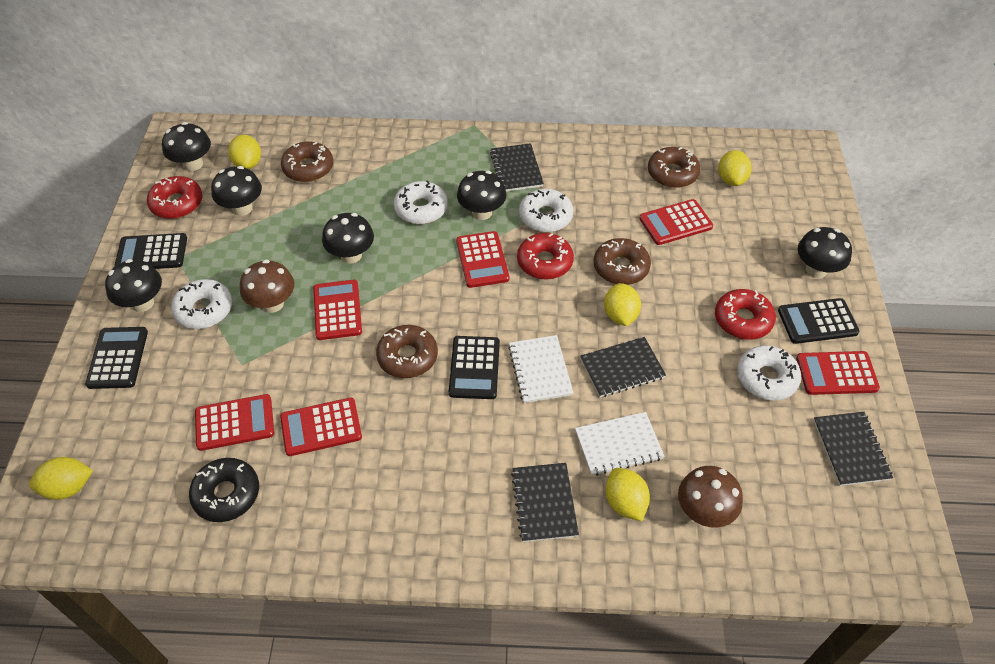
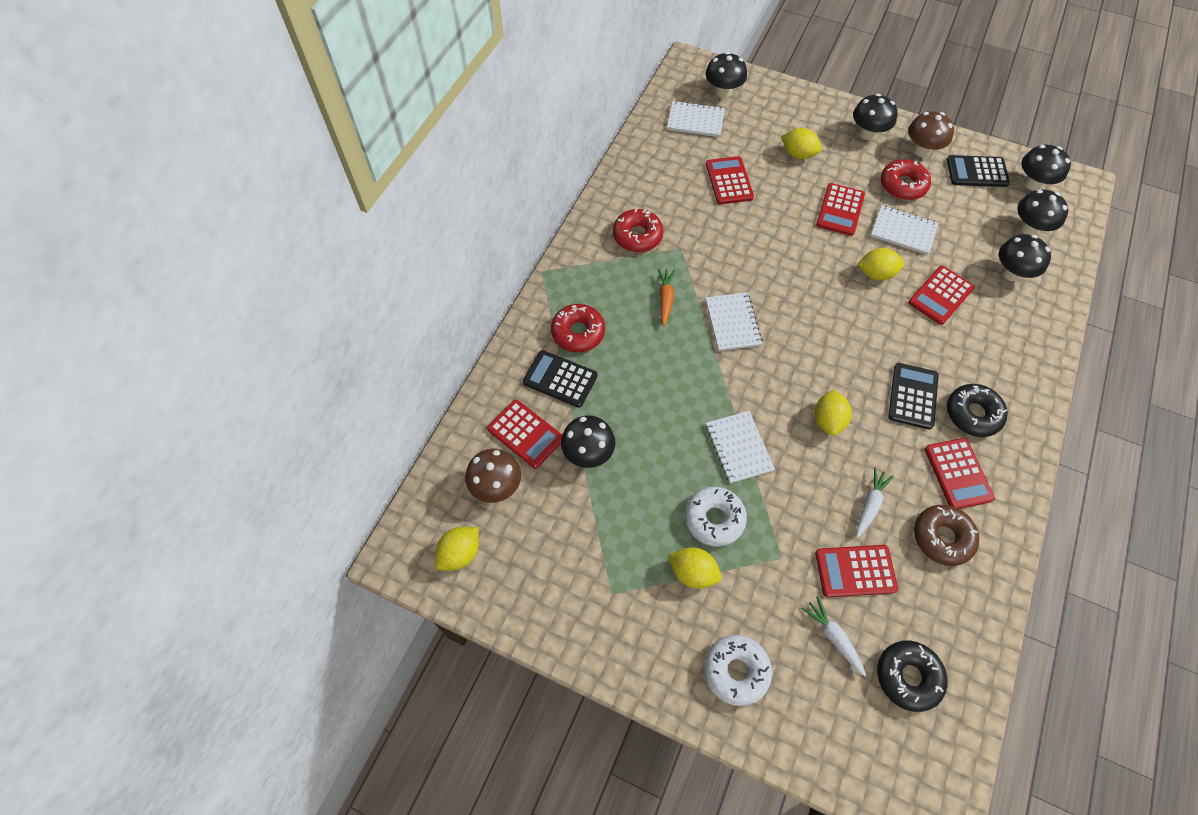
black calculator: 4 -> 3
black donut: 1 -> 2
black notebook: 4 -> 0
brown donut: 4 -> 1
orange carrot: 0 -> 1
white carrot: 0 -> 2
white donut: 4 -> 2
white notebook: 2 -> 4

